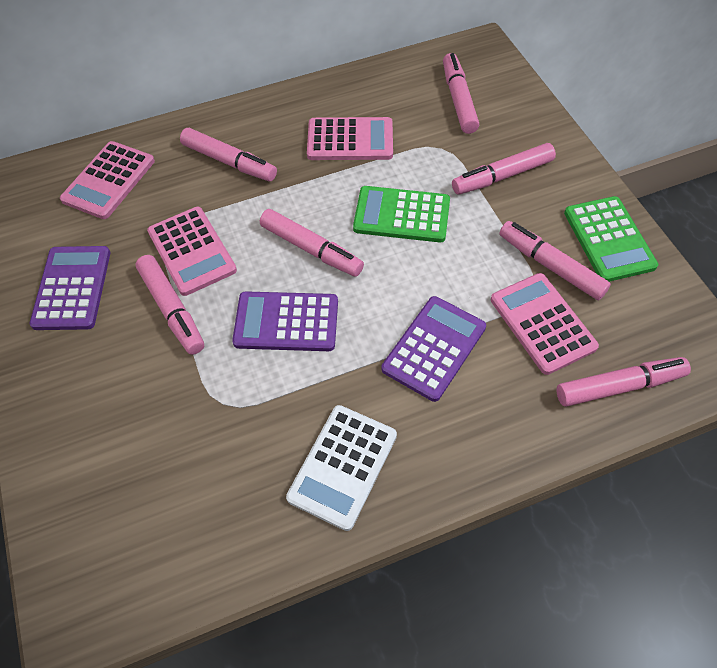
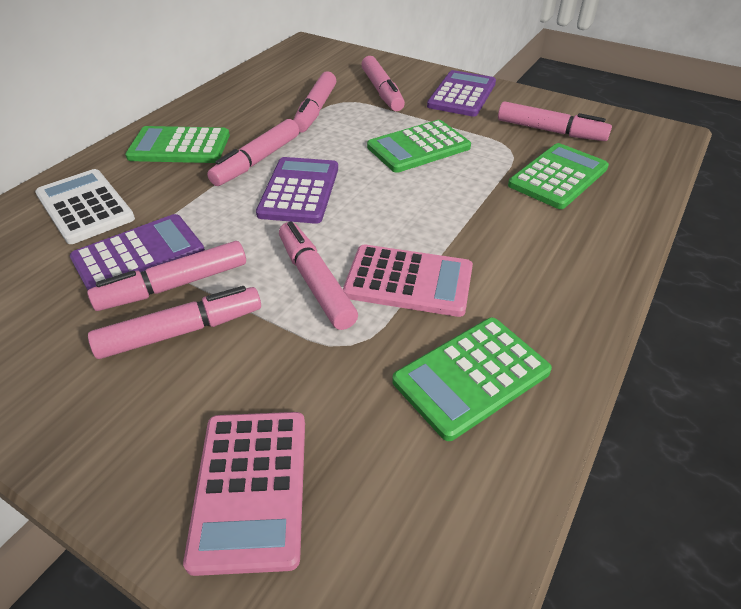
green calculator: 2 -> 4
pink calculator: 4 -> 2

